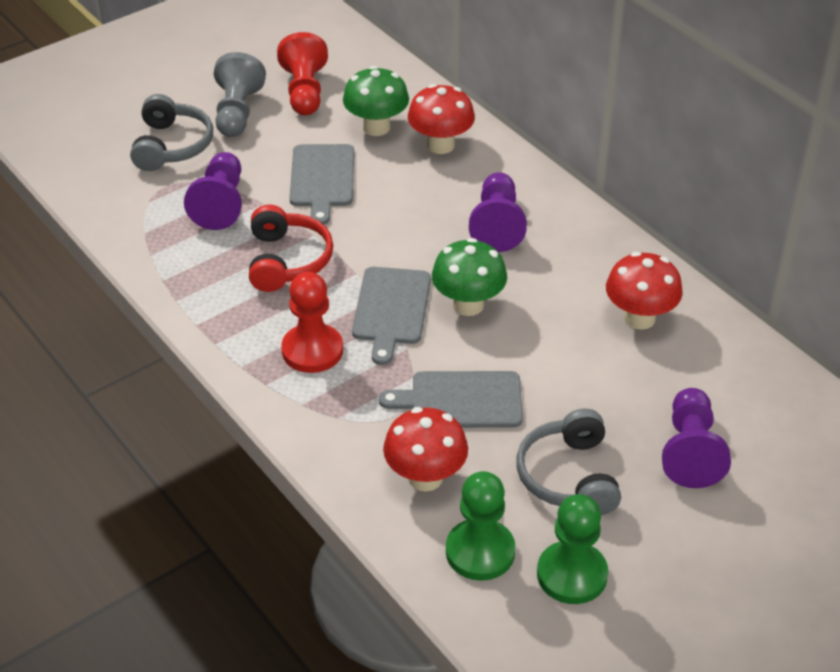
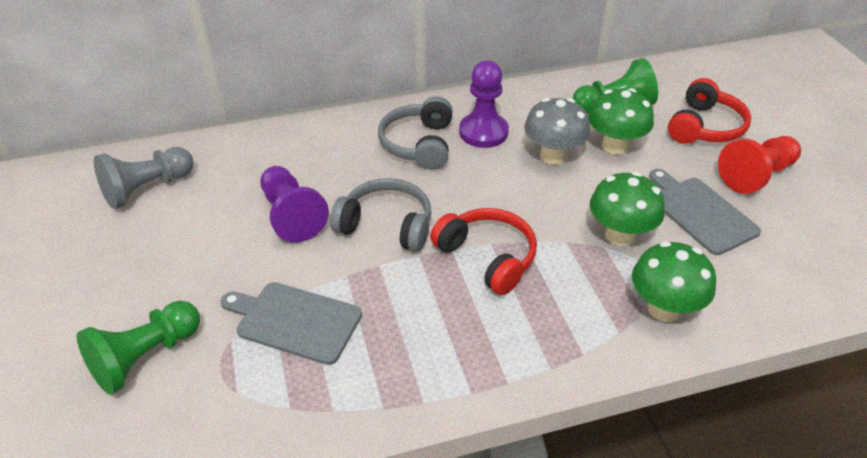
green mushroom: 2 -> 3
grey cutting board: 3 -> 2
grey mushroom: 0 -> 1
purple pawn: 3 -> 2
red headphones: 1 -> 2
red mushroom: 3 -> 0
red pawn: 2 -> 1

